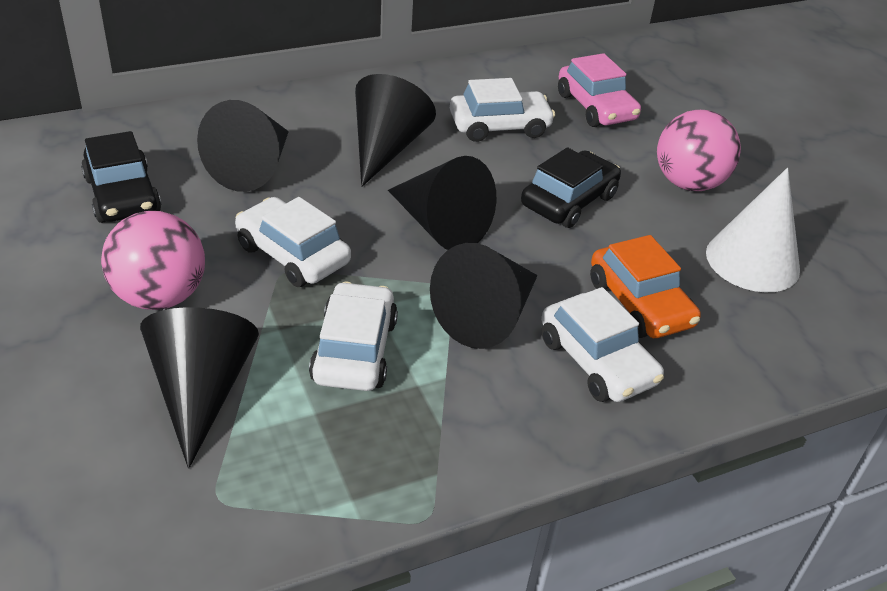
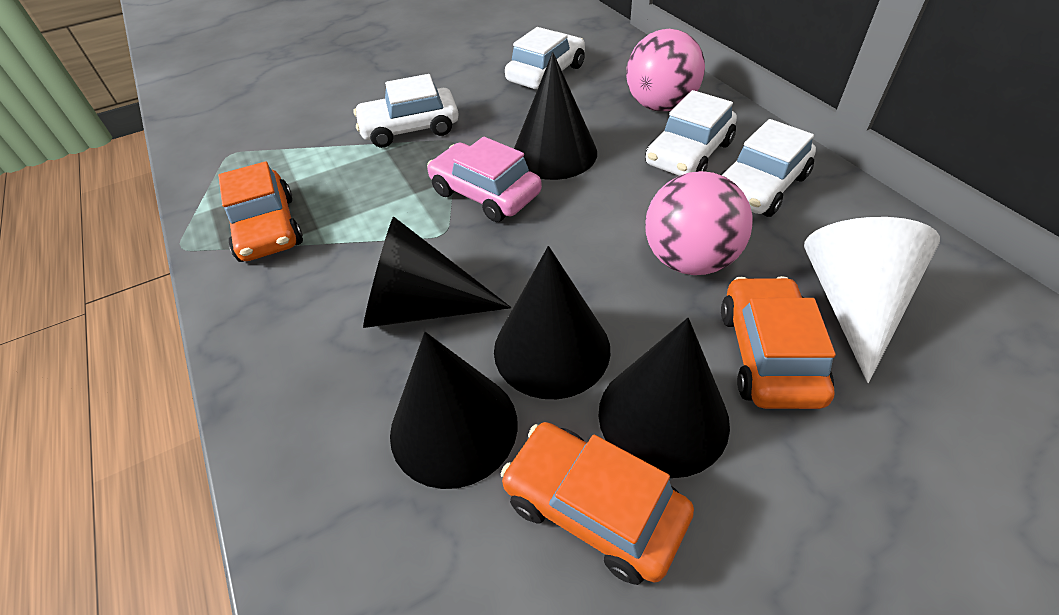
black car: 2 -> 0
orange car: 1 -> 3

